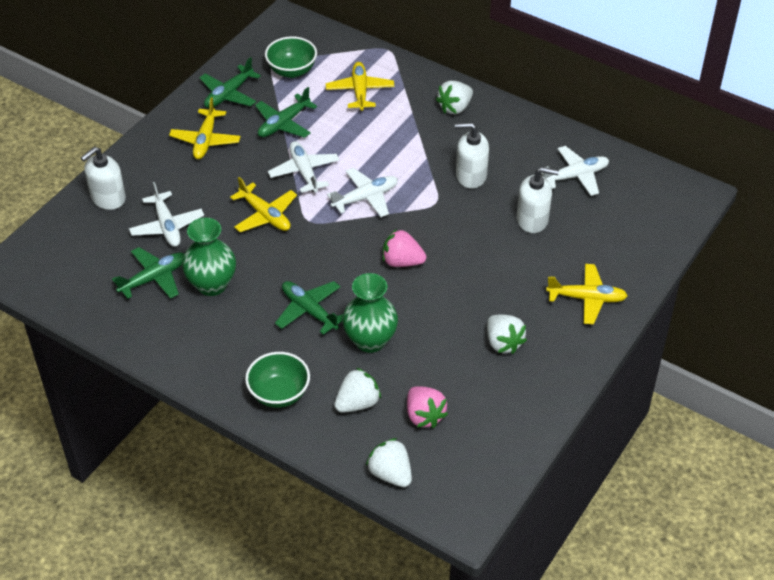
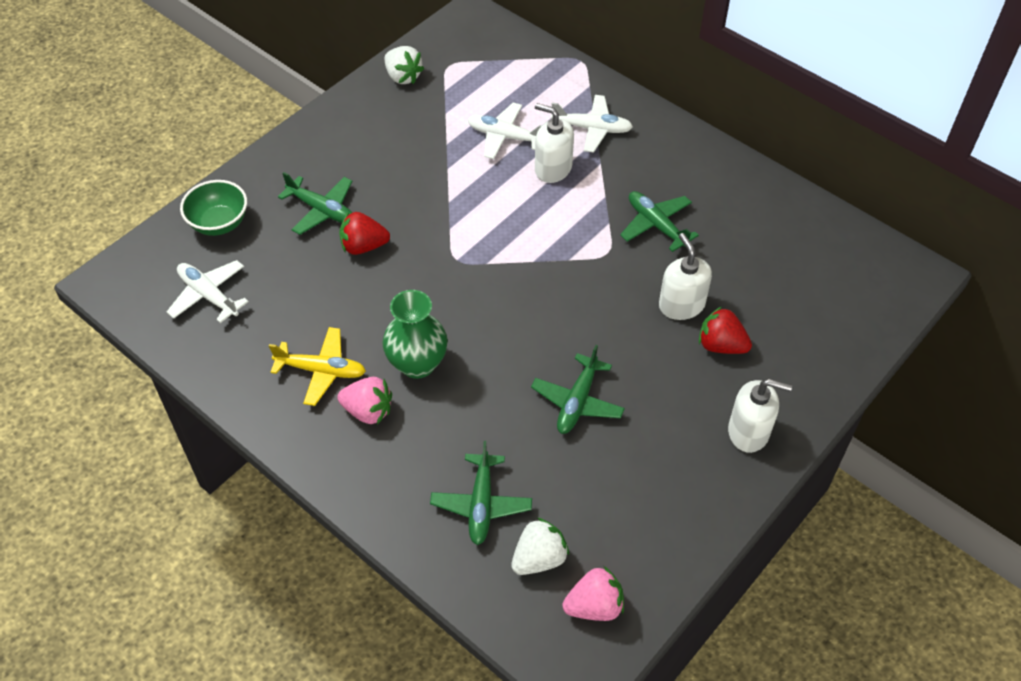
green bowl: 2 -> 1
green vase: 2 -> 1
red strawberry: 0 -> 2
white plane: 4 -> 3
white strawberry: 4 -> 2
yellow plane: 4 -> 1

